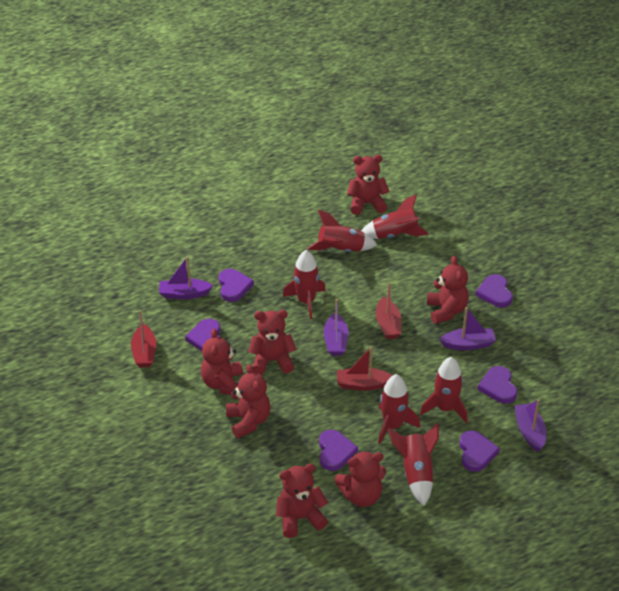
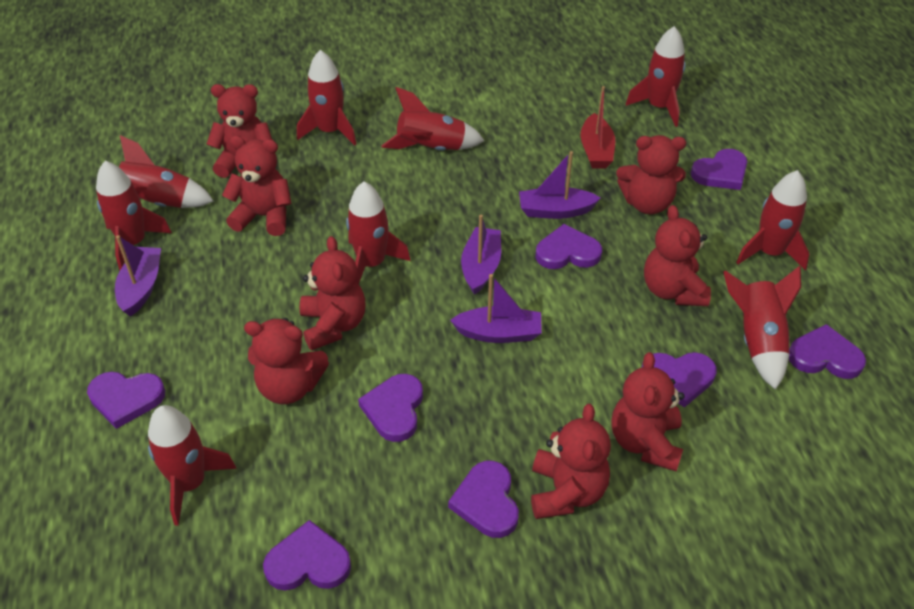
purple heart: 6 -> 8
red boat: 3 -> 1
red rocket: 6 -> 9
red teddy bear: 7 -> 8

